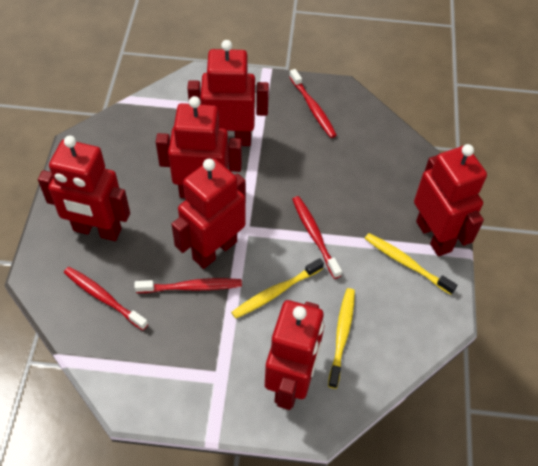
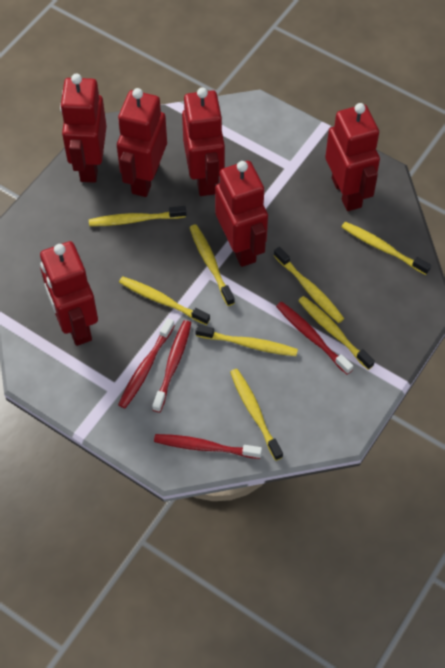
yellow toothbrush: 3 -> 8

